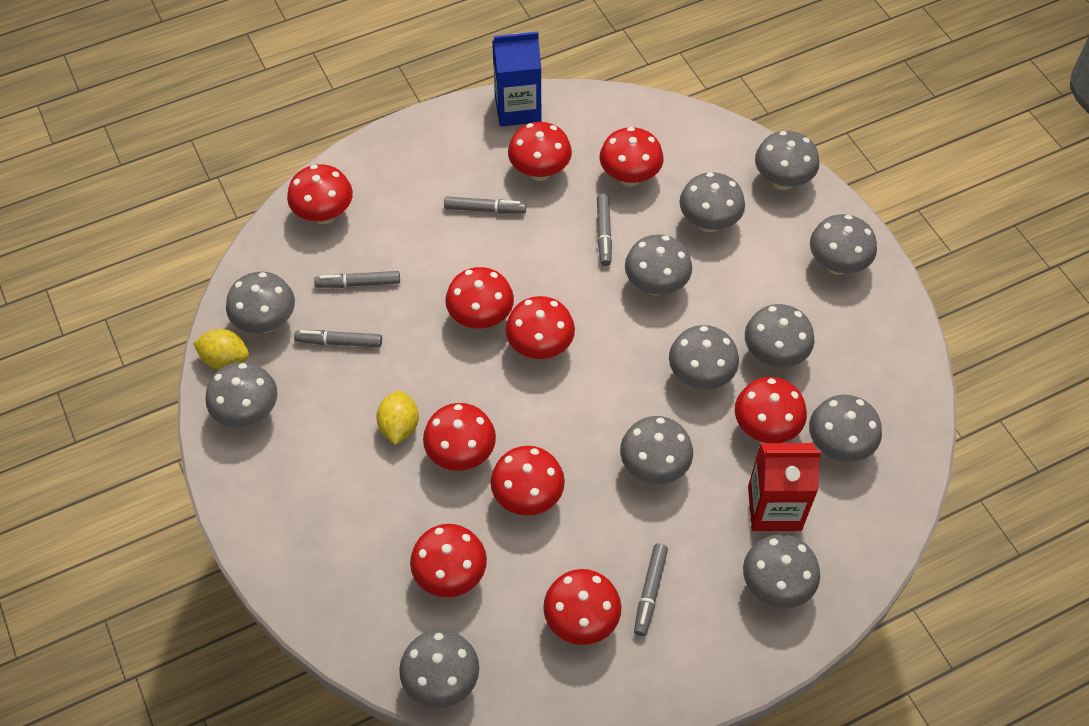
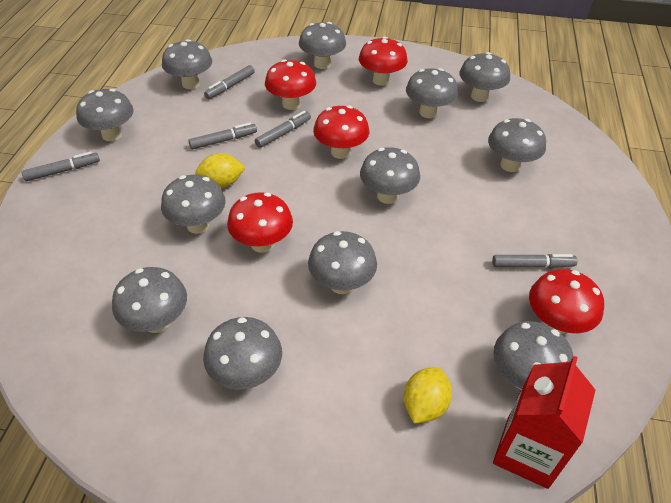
blue carton: 1 -> 0
red mushroom: 10 -> 5

